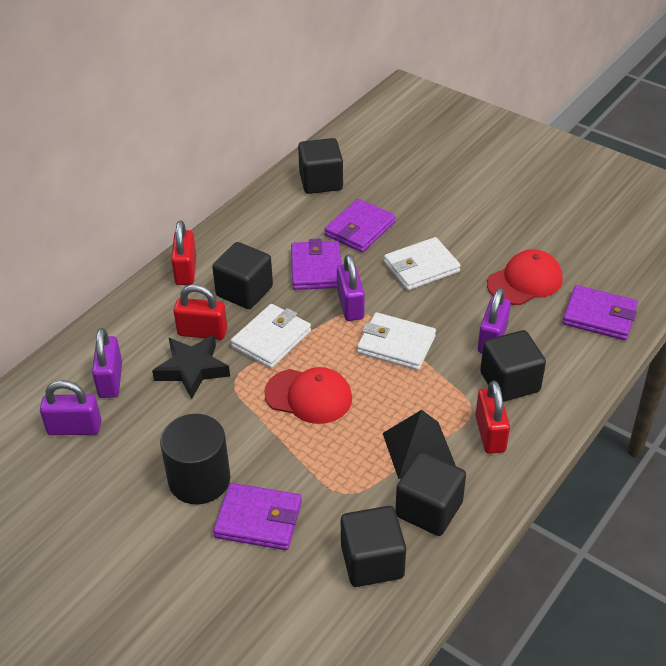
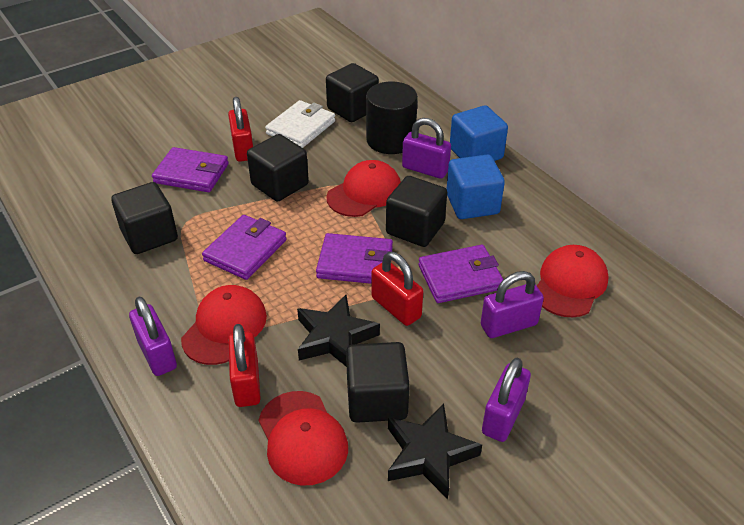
black pyramid: 1 -> 0
black star: 1 -> 2
blue cube: 0 -> 2
red cap: 2 -> 4
white wallet: 3 -> 1

